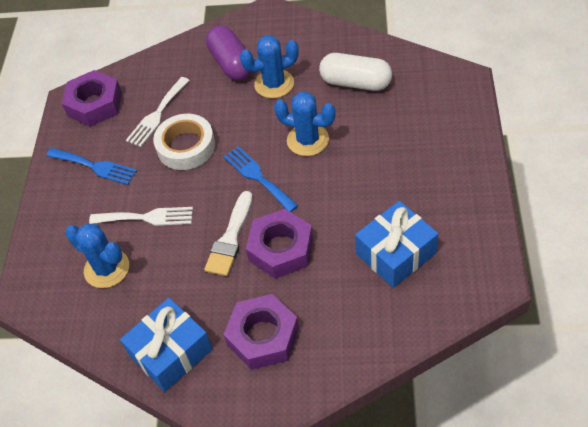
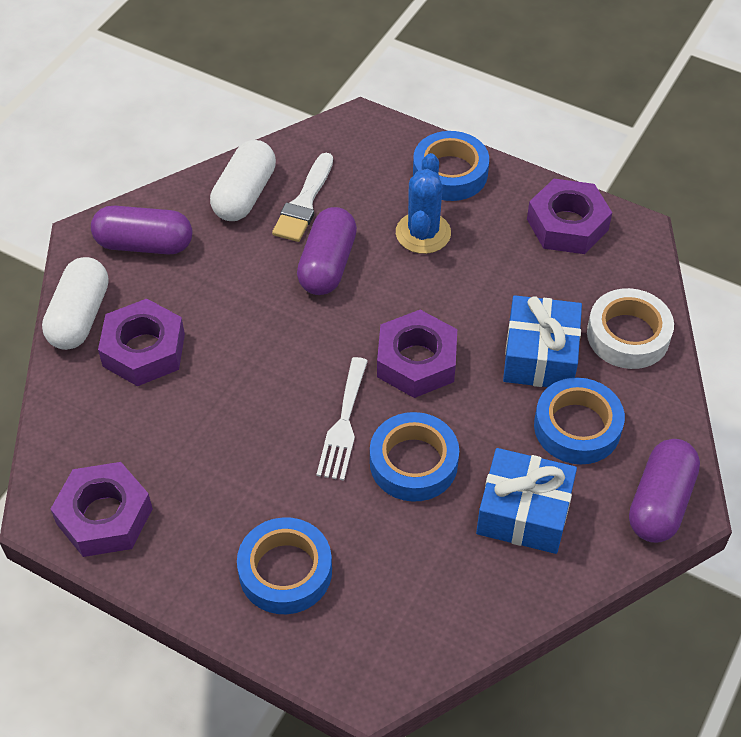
blue cactus: 3 -> 1
blue fork: 2 -> 0
blue tape: 0 -> 4
purple capsule: 1 -> 3
purple nut: 3 -> 4
white capsule: 1 -> 2
white fork: 2 -> 1

